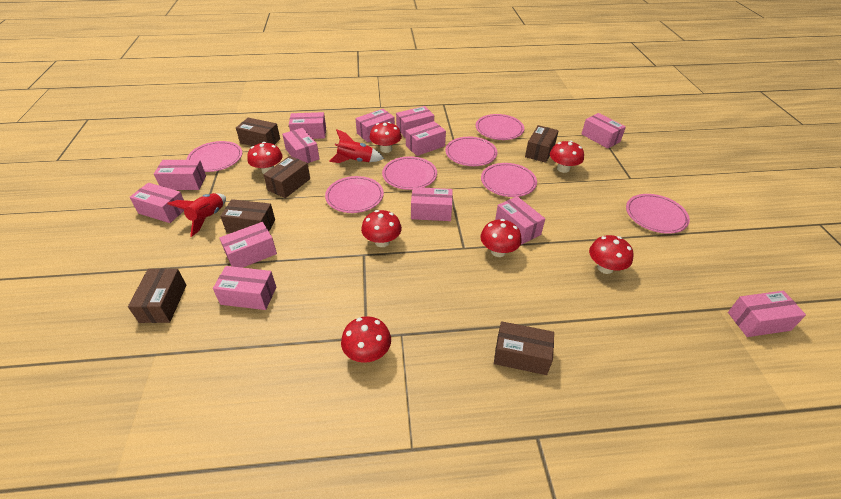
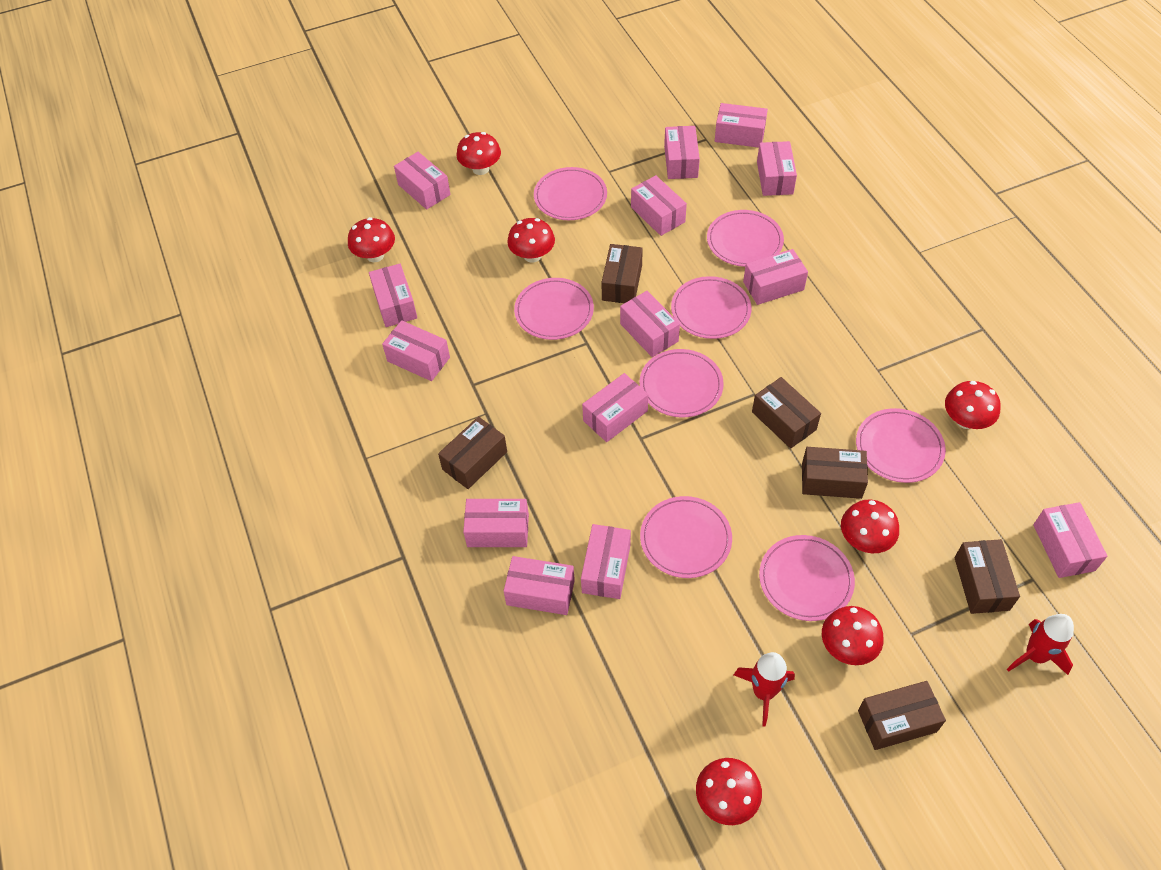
pink box: 13 -> 14
pink plate: 7 -> 8

